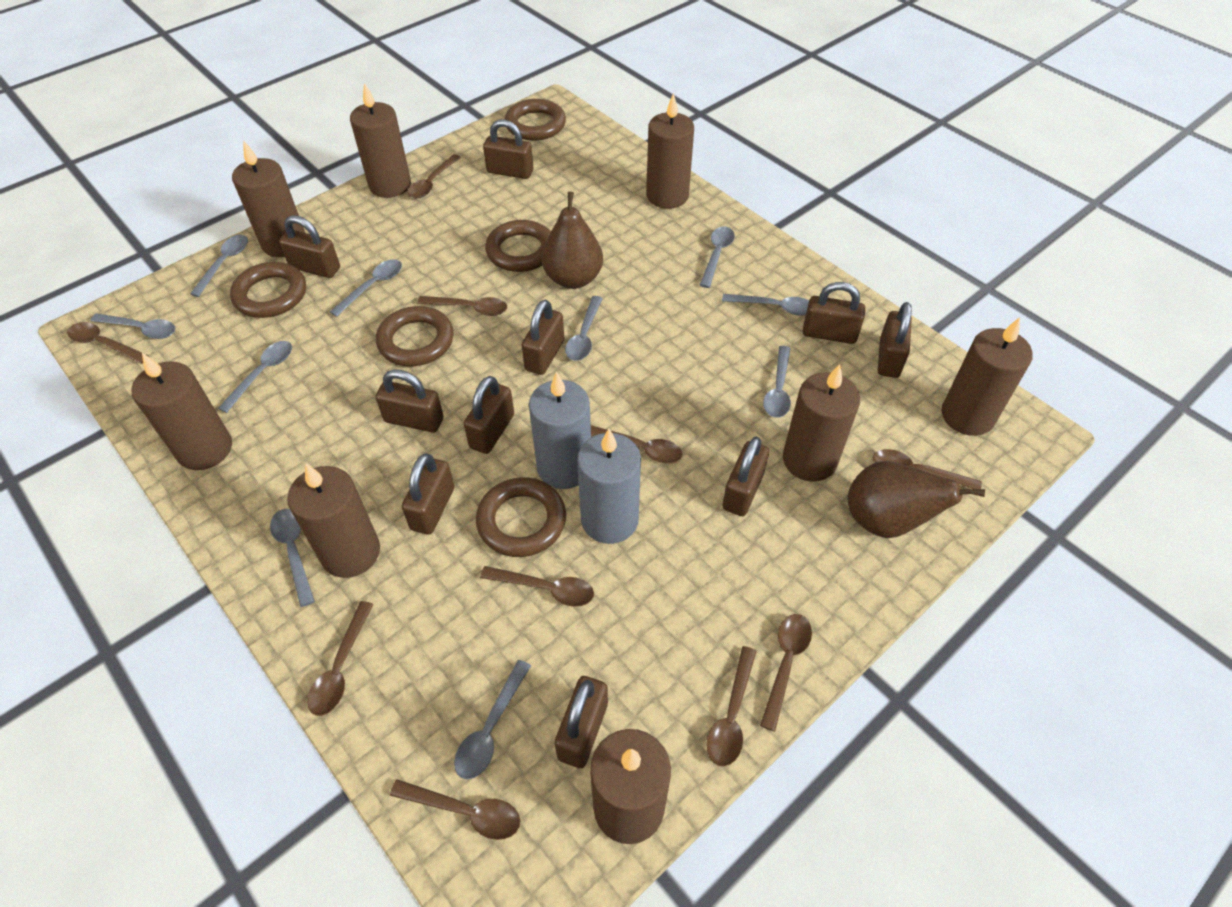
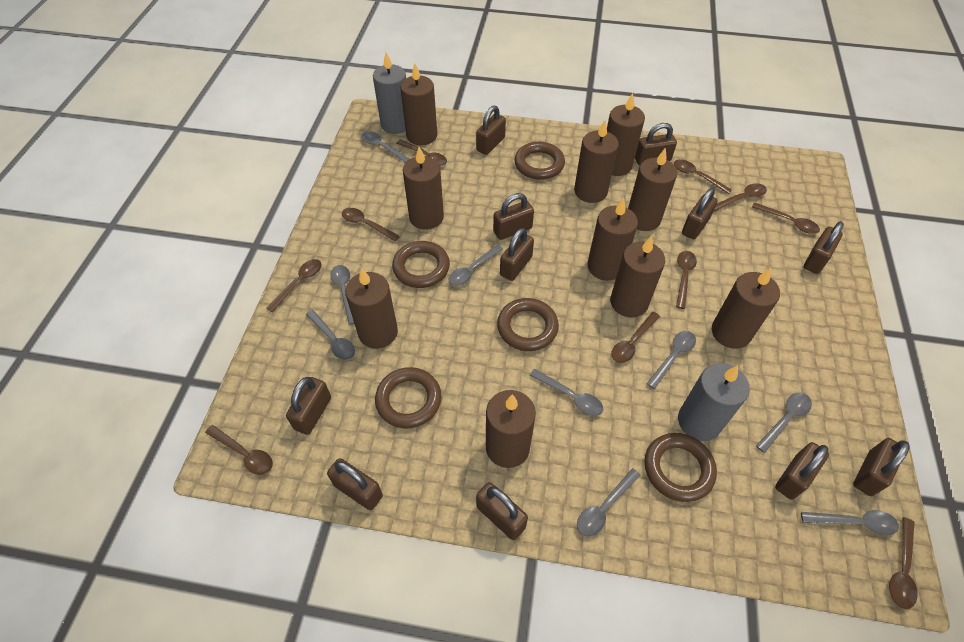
brown candle: 8 -> 10
brown padlock: 10 -> 11
brown pear: 2 -> 0
grey spoon: 10 -> 9

